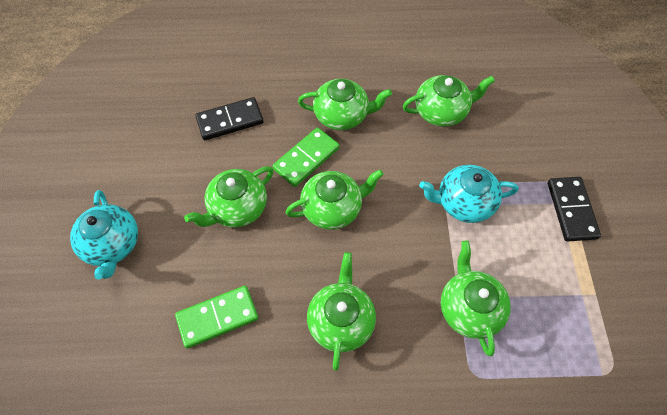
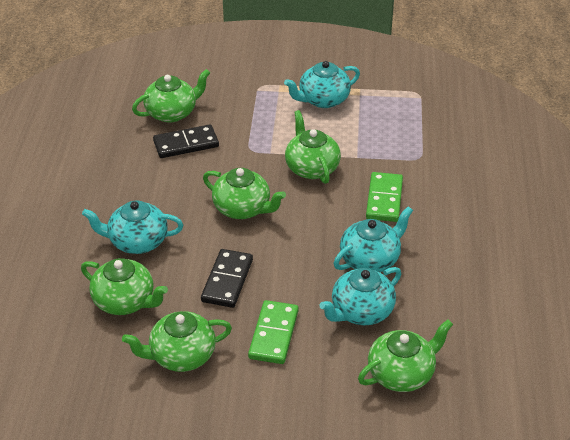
turquoise teapot: 2 -> 4

